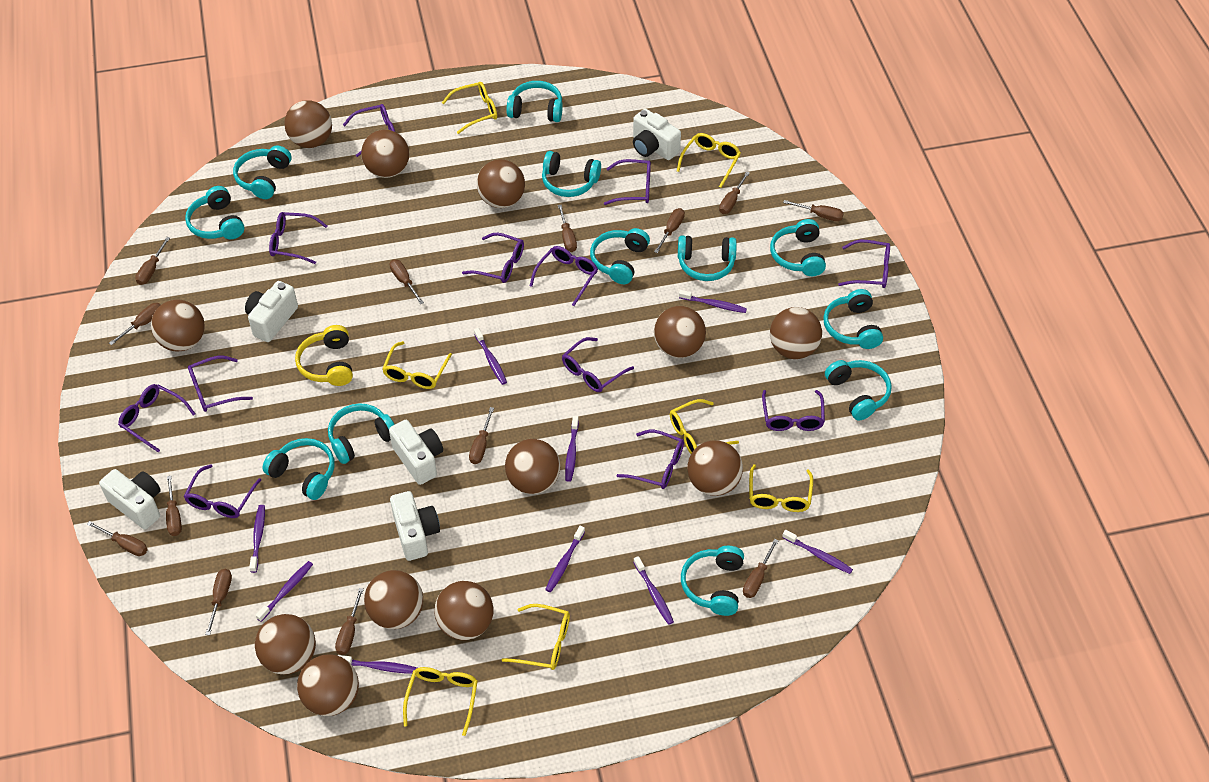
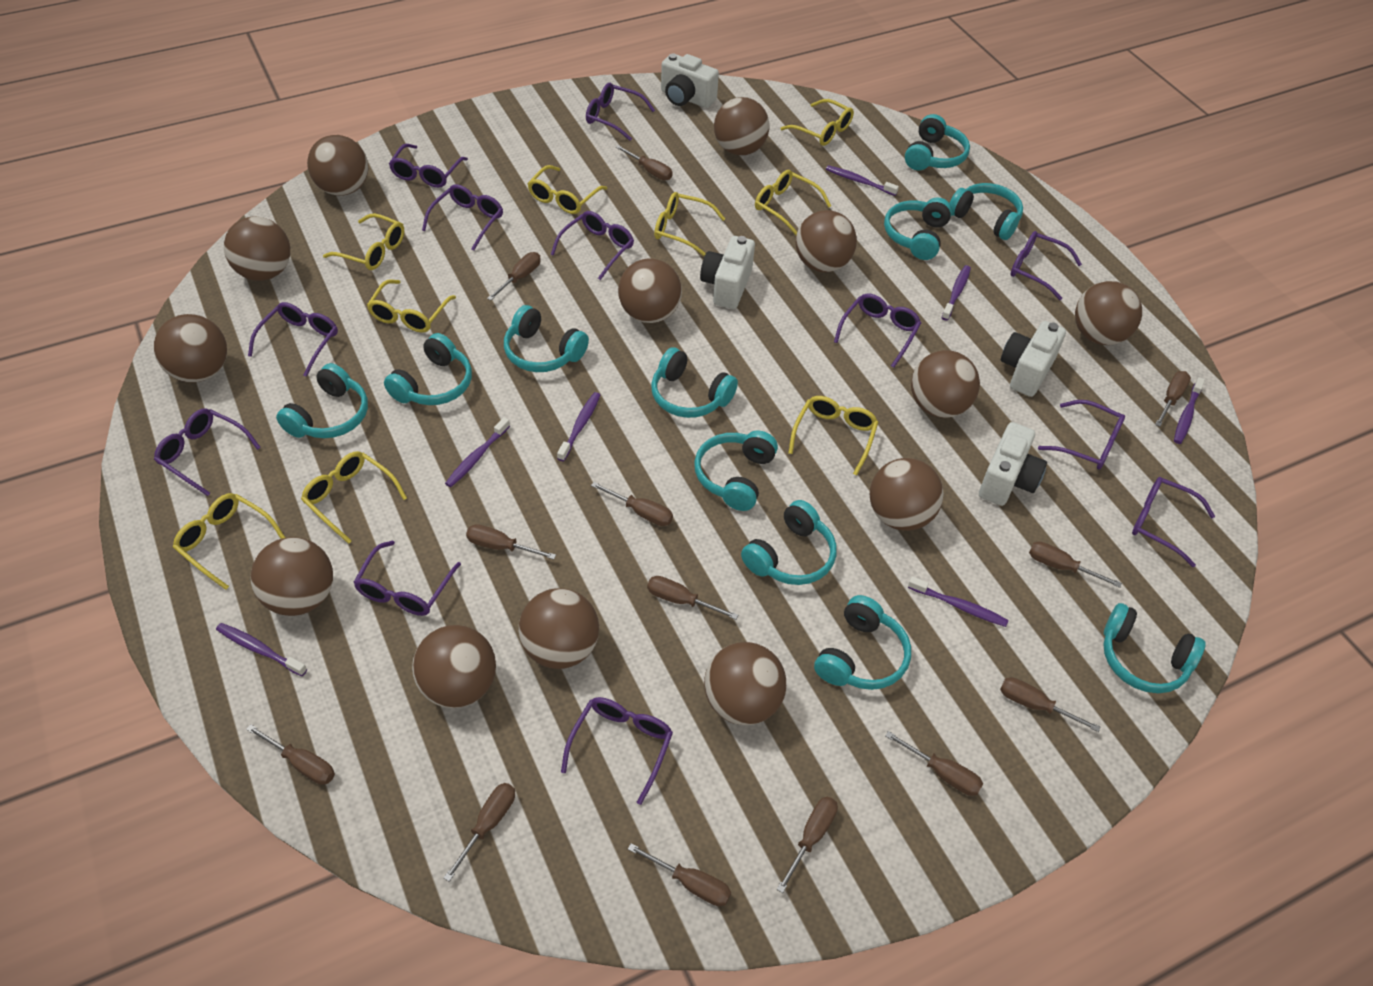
brown ball: 12 -> 13
purple toothbrush: 9 -> 7
turquoise headphones: 12 -> 11
white camera: 5 -> 4
yellow glasses: 7 -> 9
yellow headphones: 1 -> 0

